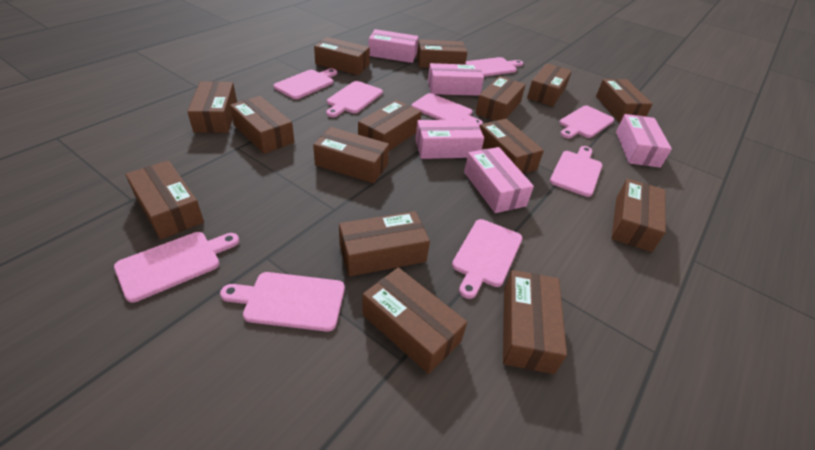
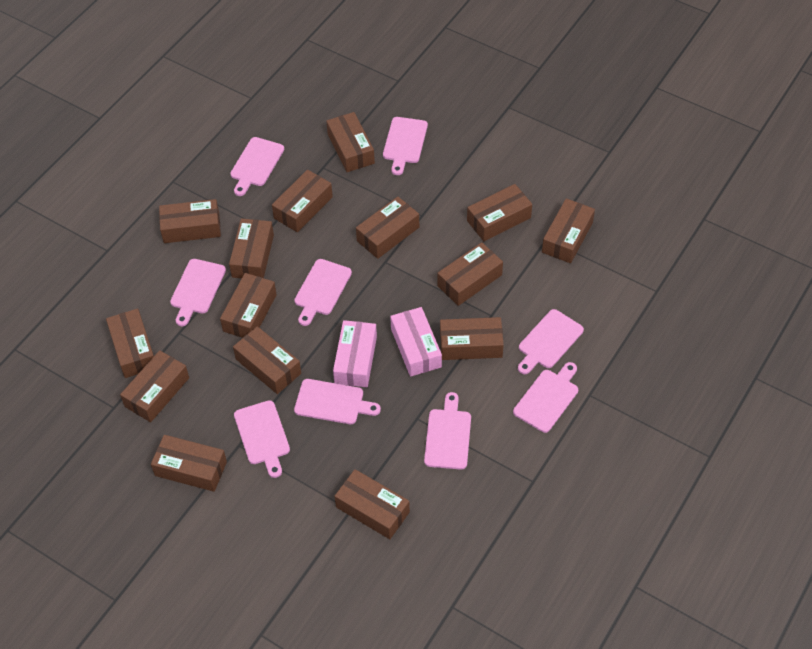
pink box: 5 -> 2

